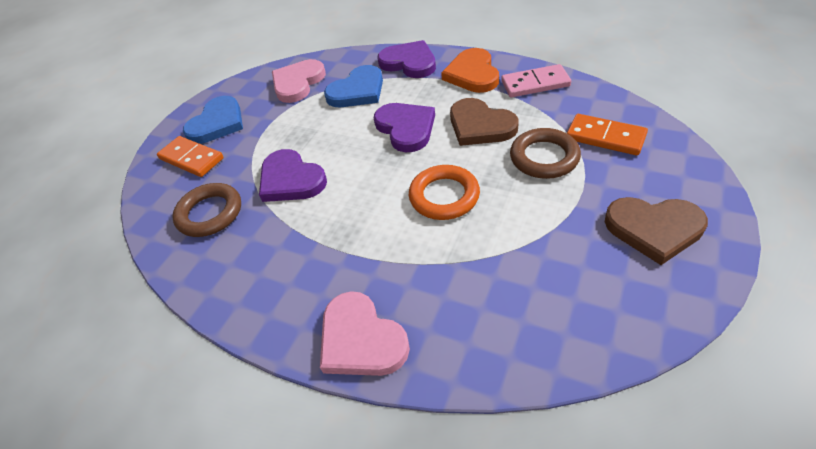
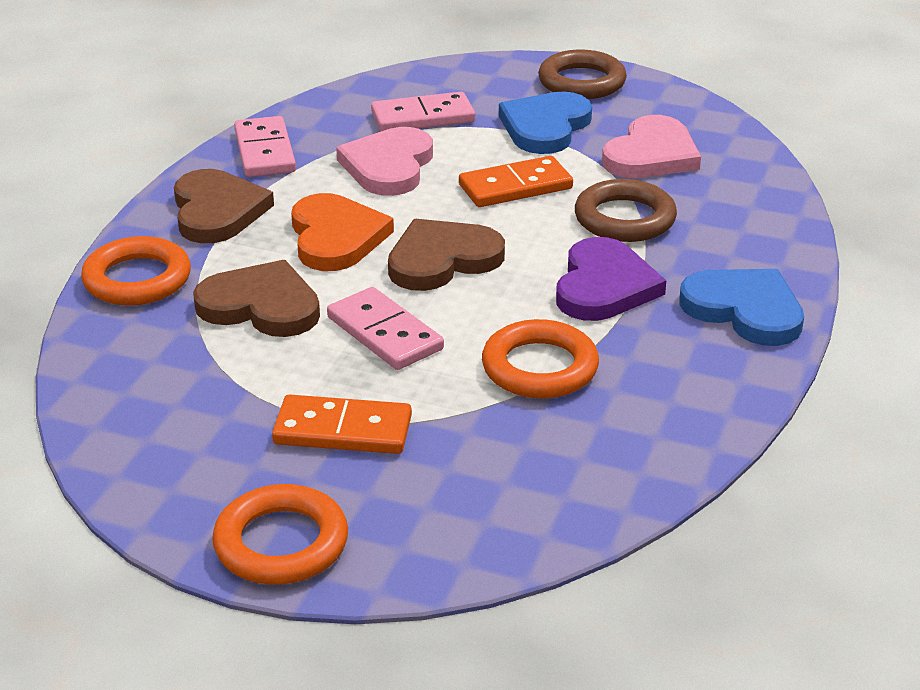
brown heart: 2 -> 3
orange ring: 1 -> 3
pink domino: 1 -> 3
purple heart: 3 -> 1

